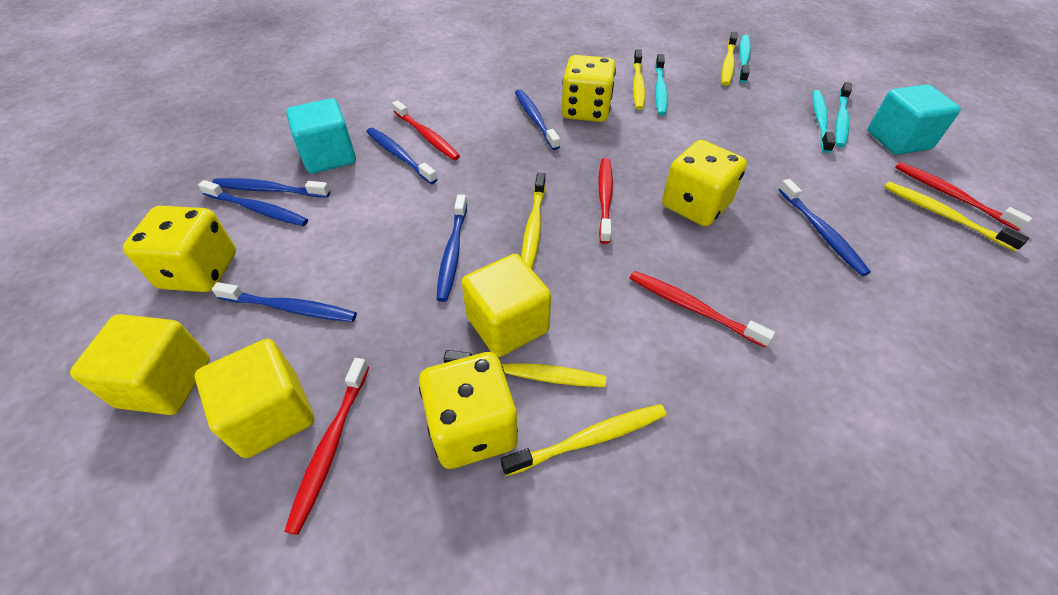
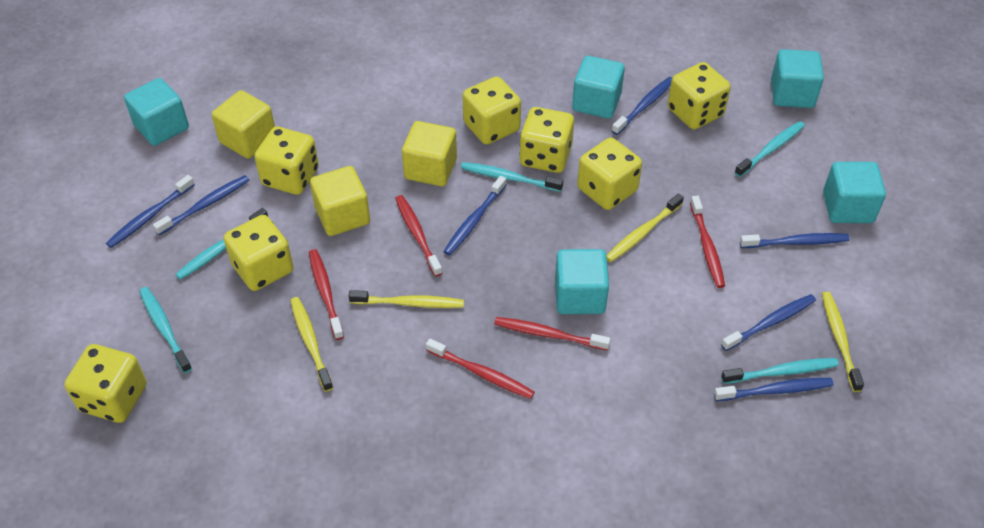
turquoise cube: 2 -> 5
turquoise toothbrush: 4 -> 5
yellow dice: 4 -> 7
yellow toothbrush: 6 -> 4

